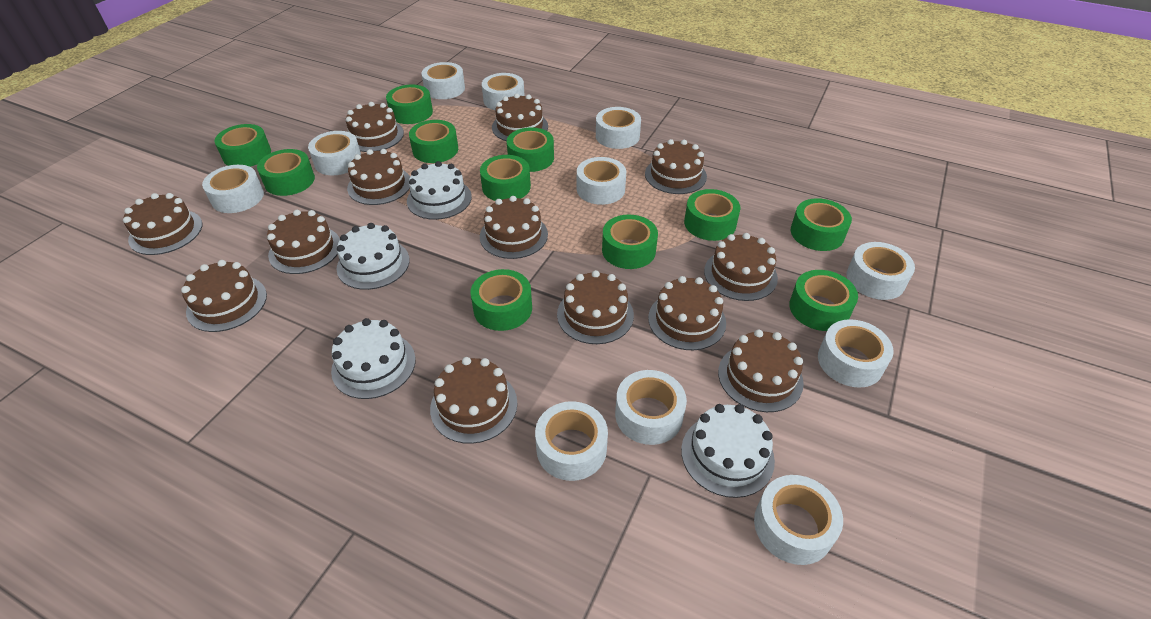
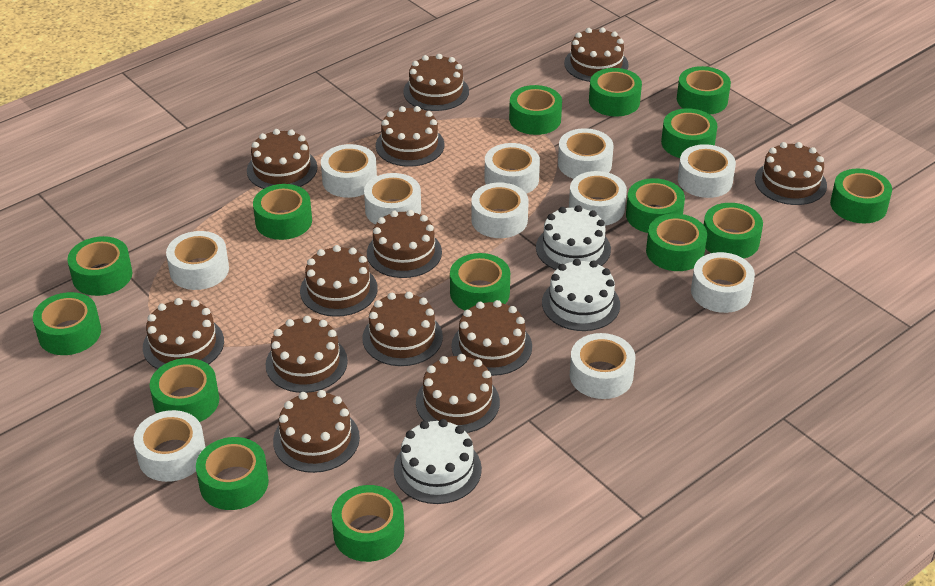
green tape: 11 -> 15
white cake: 4 -> 3

